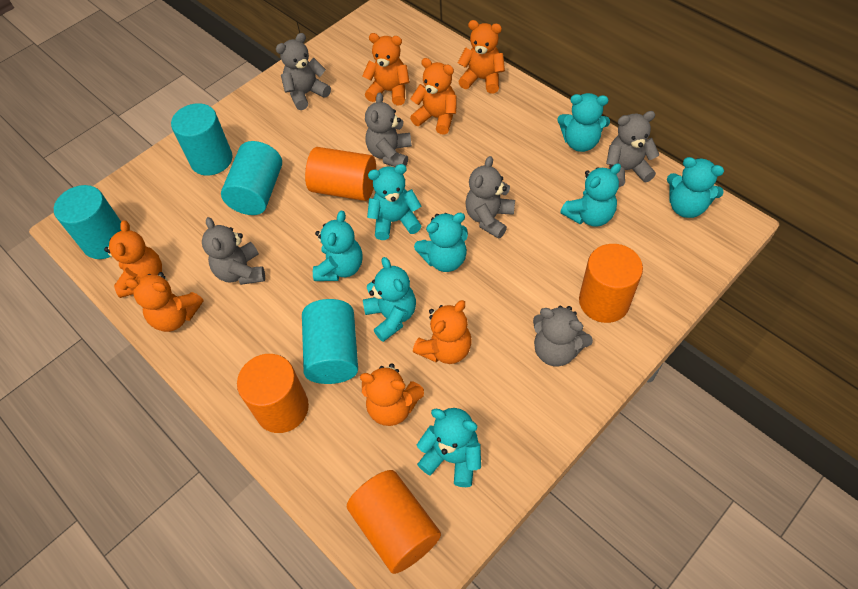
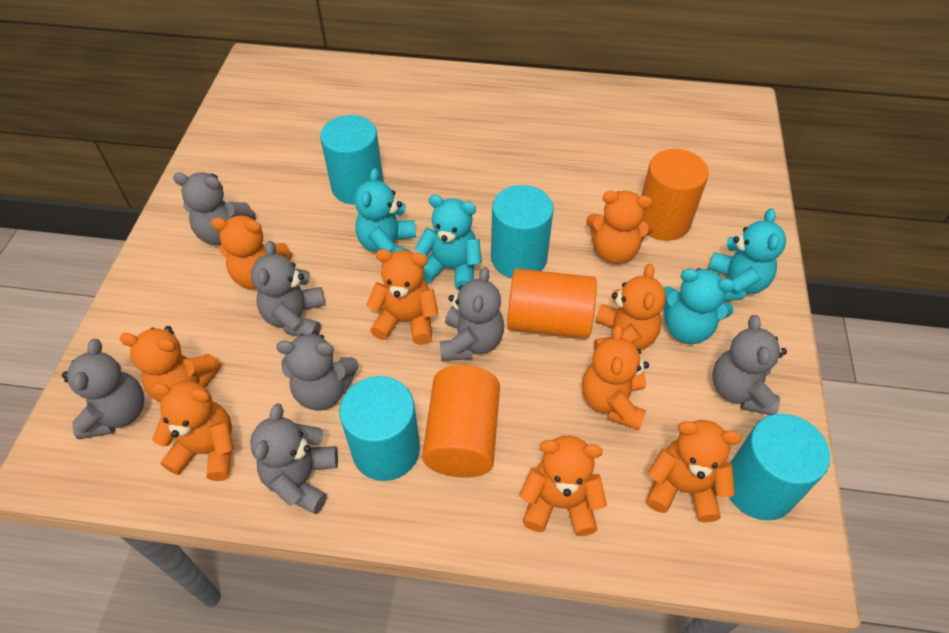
grey teddy bear: 6 -> 7
orange cylinder: 4 -> 3
orange teddy bear: 7 -> 9
turquoise teddy bear: 8 -> 4

